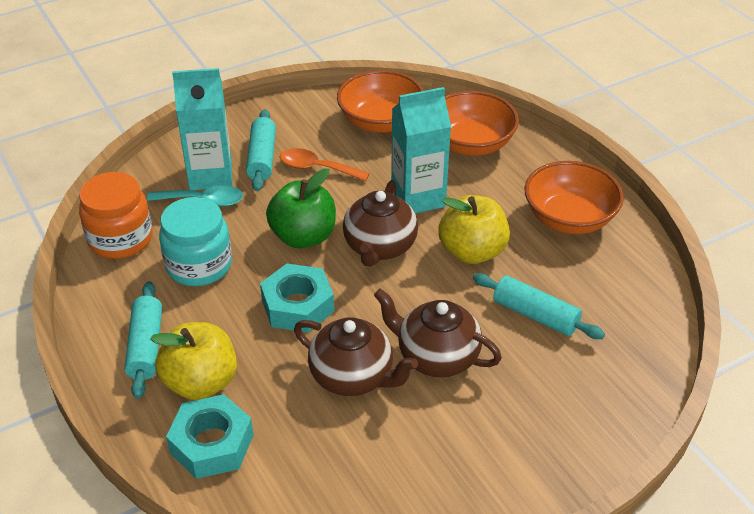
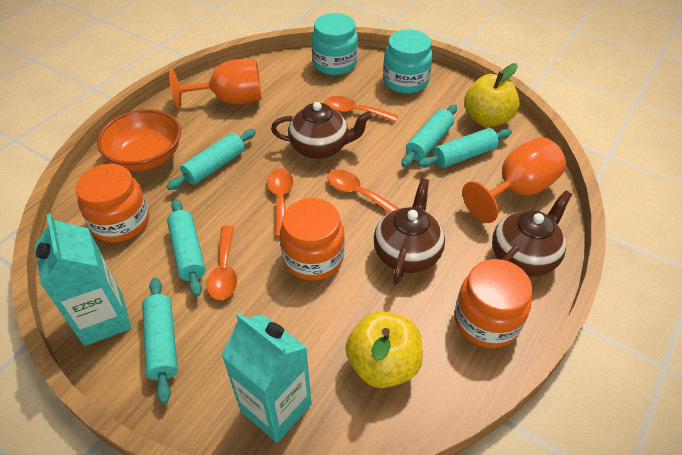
green apple: 1 -> 0
orange bowl: 3 -> 1
orange goblet: 0 -> 2
orange jar: 1 -> 3
orange spoon: 1 -> 4
turquoise jar: 1 -> 2
turquoise nut: 2 -> 0
turquoise rolling pin: 3 -> 5
turquoise spoon: 1 -> 0

